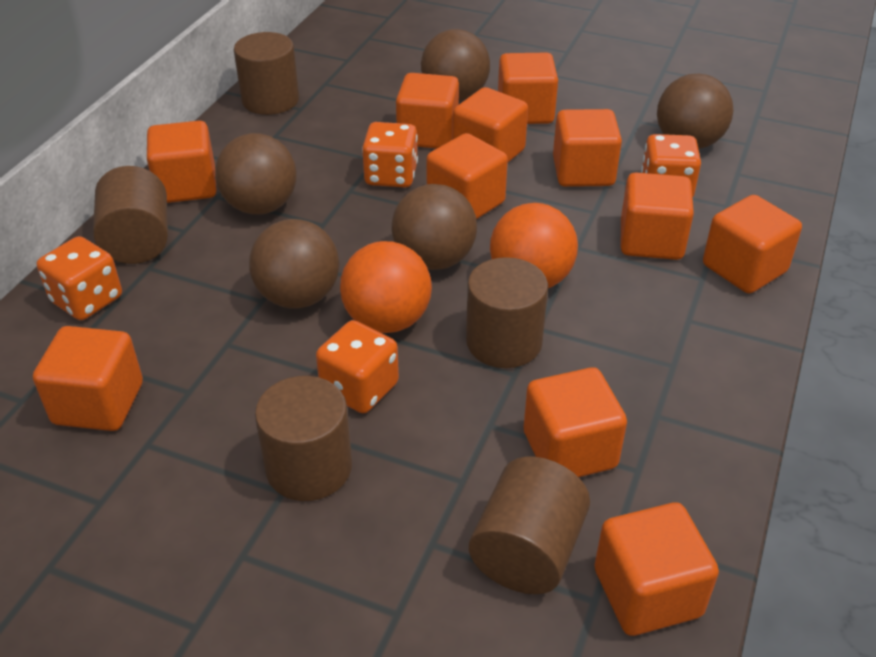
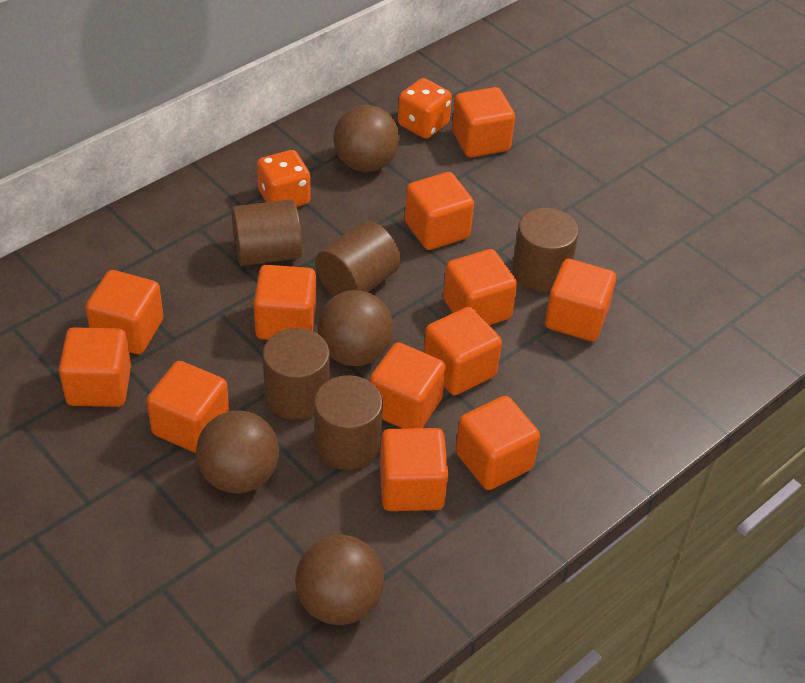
brown ball: 5 -> 4
orange ball: 2 -> 0
orange cube: 11 -> 12
orange dice: 4 -> 2

